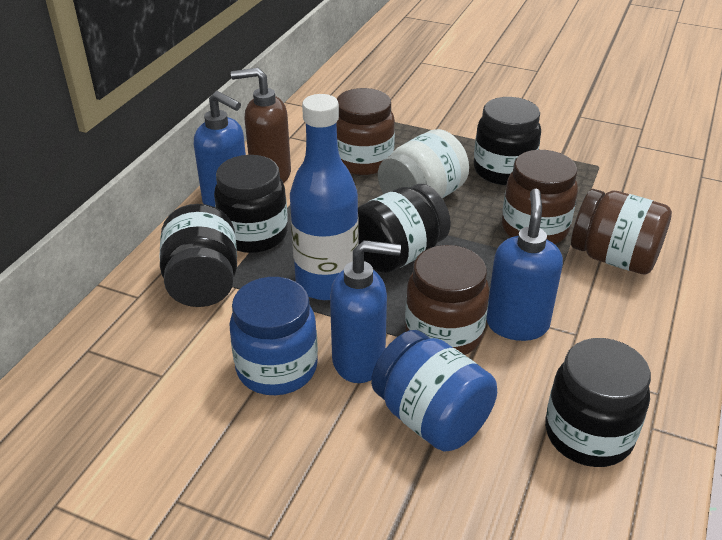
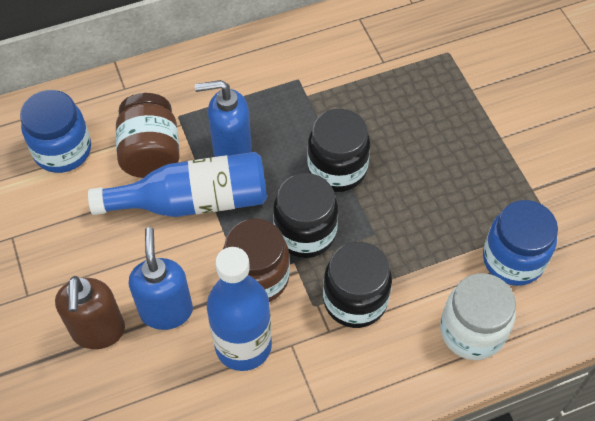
black jar: 5 -> 3
blue bottle: 1 -> 2
blue soap dispenser: 3 -> 2
brown jar: 4 -> 2

